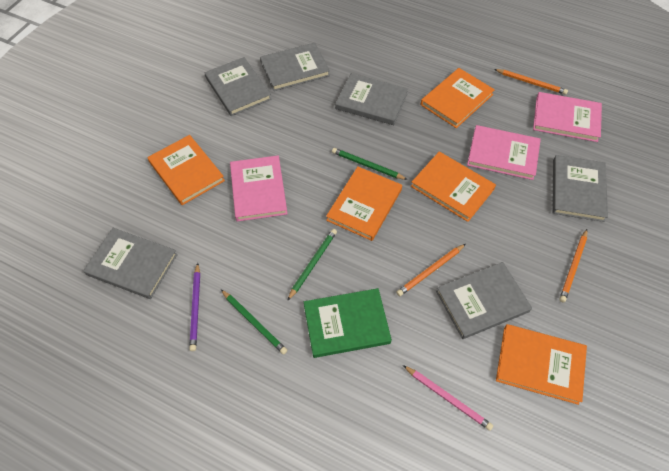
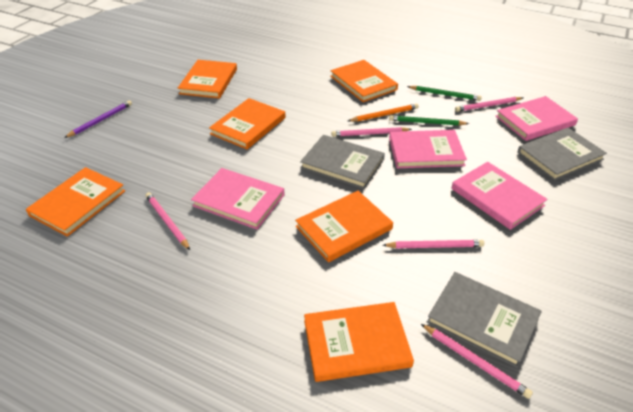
green book: 1 -> 0
green pencil: 3 -> 2
grey book: 6 -> 3
orange book: 5 -> 6
orange pencil: 3 -> 1
pink book: 3 -> 4
pink pencil: 1 -> 5

